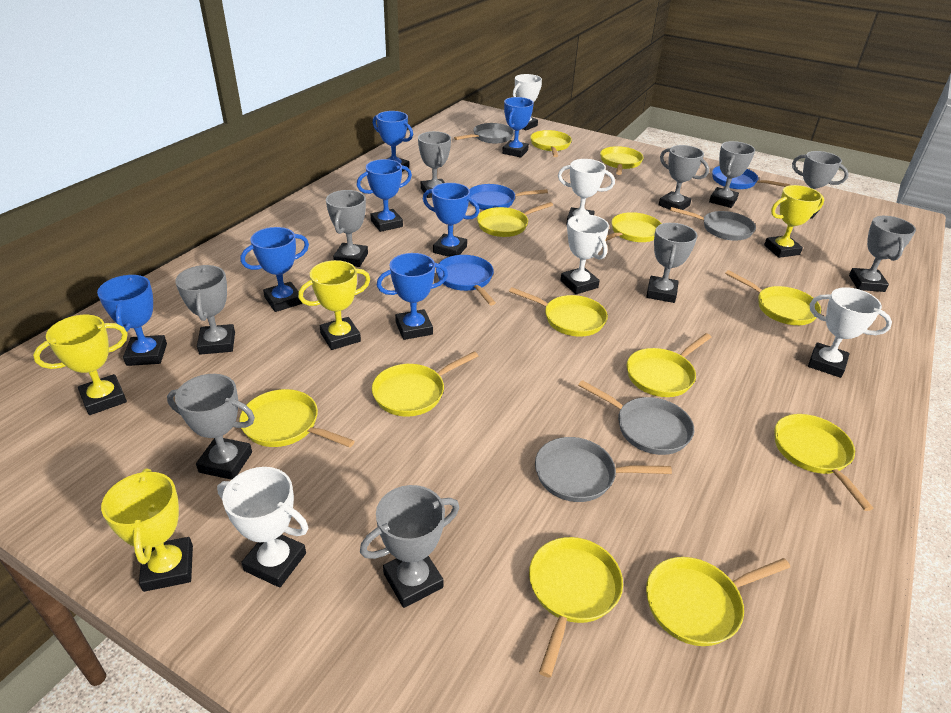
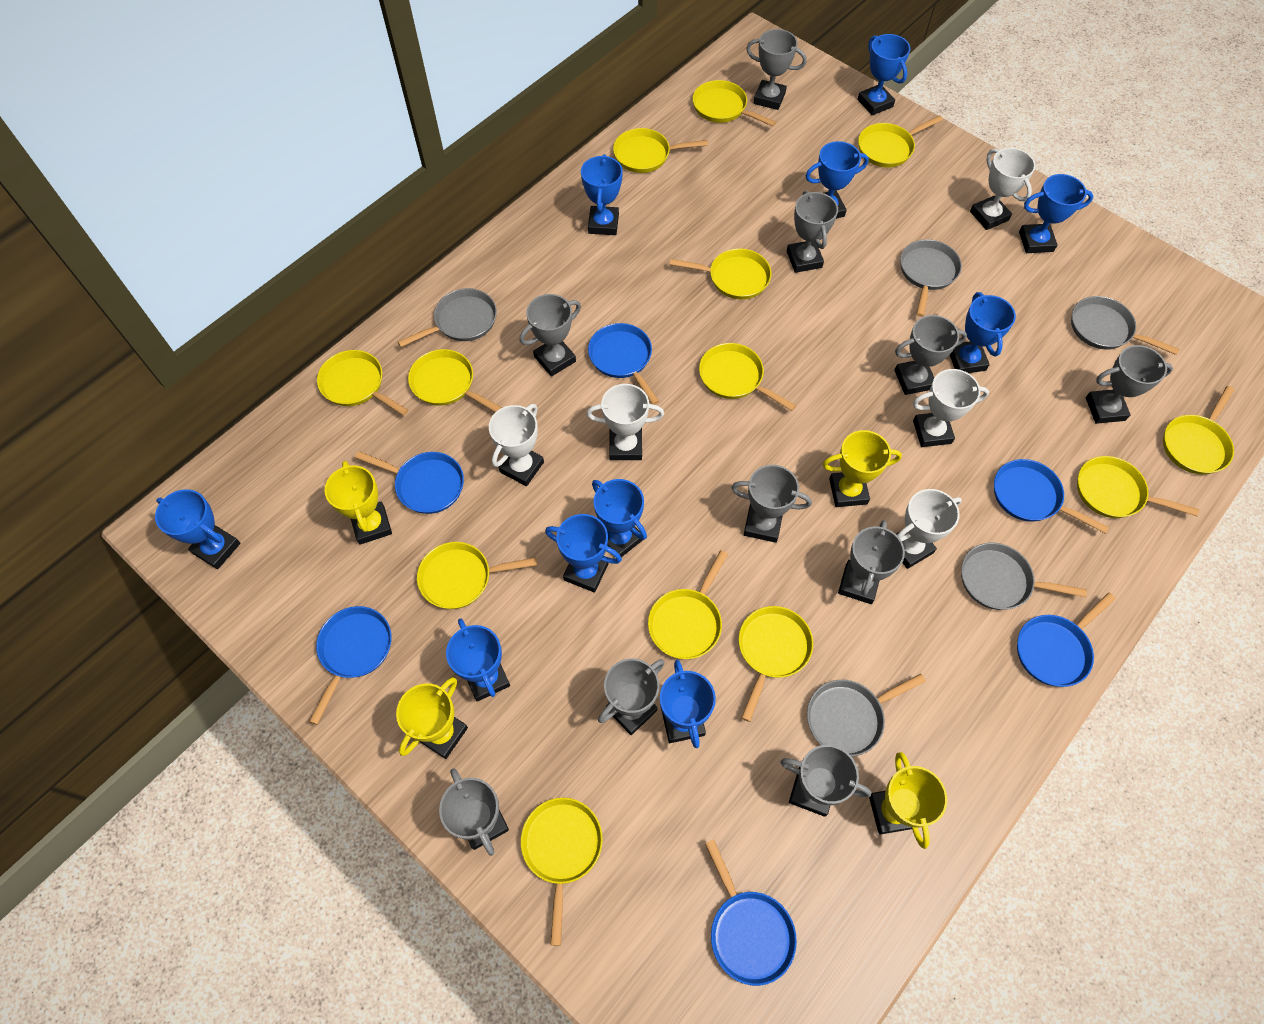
blue pan: 3 -> 6
blue trophy: 7 -> 10
grey pan: 4 -> 5
yellow pan: 12 -> 13

